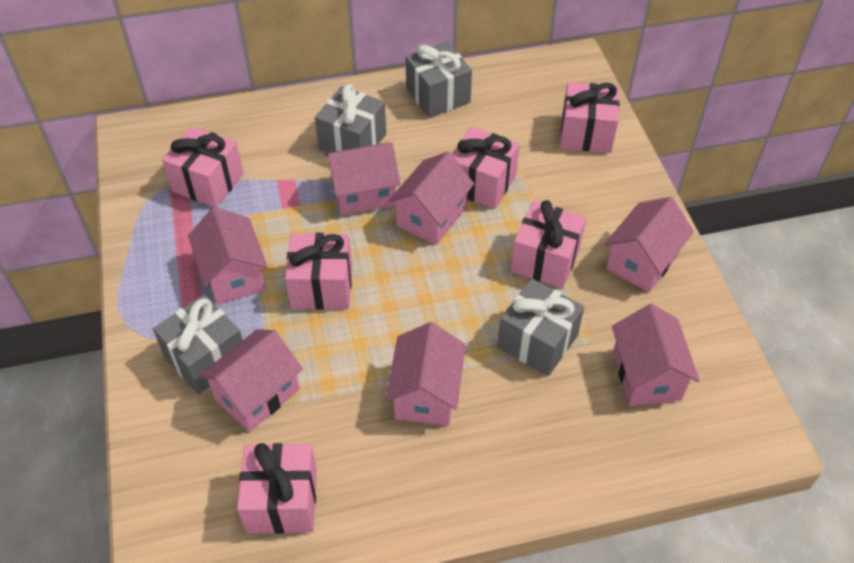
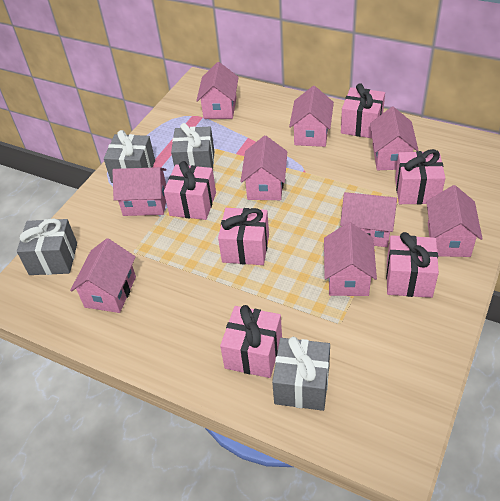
pink house: 7 -> 9

